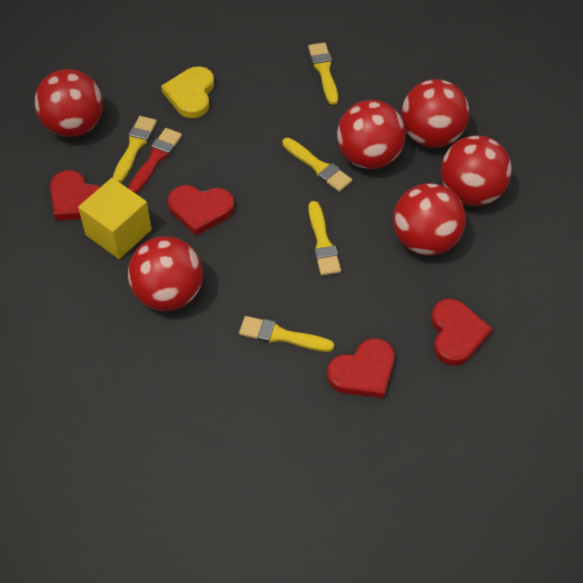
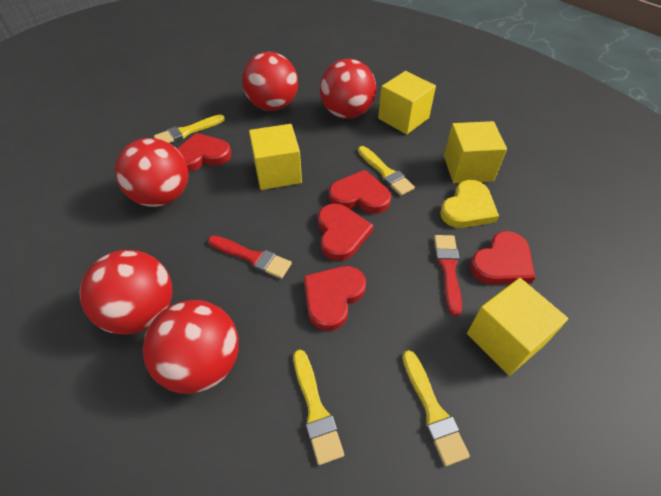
red ball: 6 -> 5
red brush: 1 -> 2
red heart: 4 -> 5
yellow brush: 5 -> 4
yellow cube: 1 -> 4

